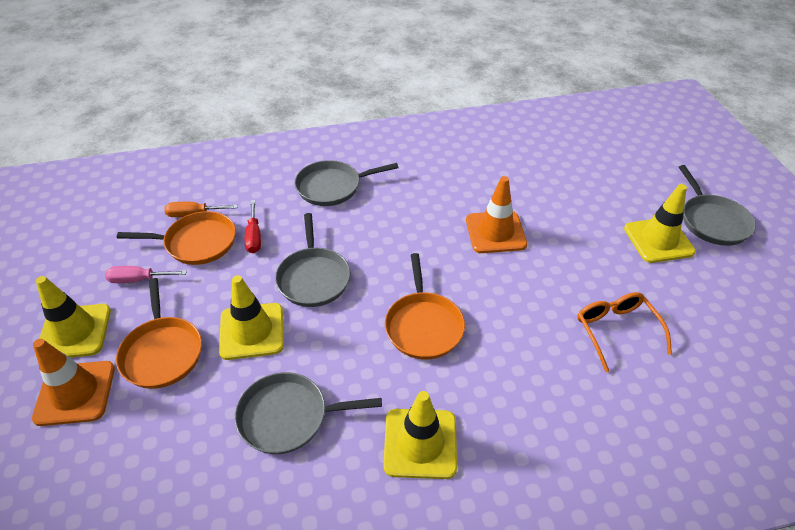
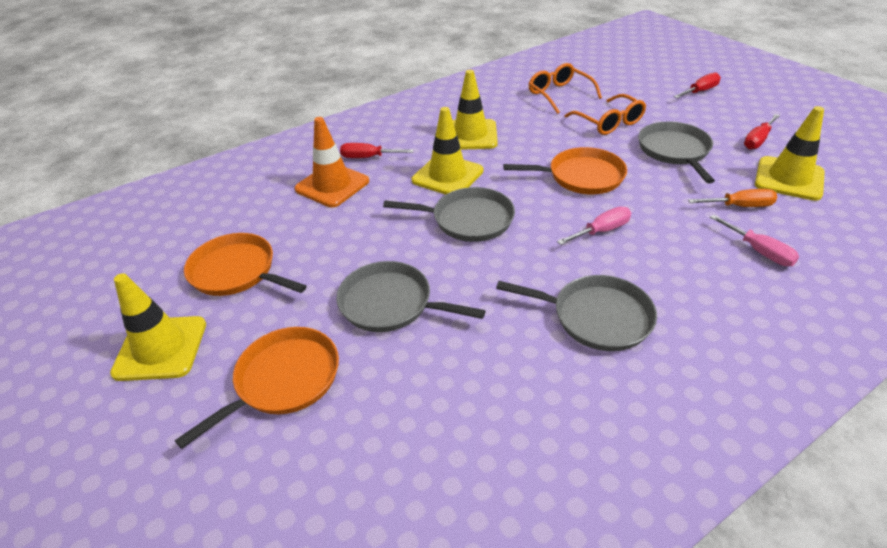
orange glasses: 1 -> 2
orange traffic cone: 2 -> 1
pink screwdriver: 1 -> 2
red screwdriver: 1 -> 3

